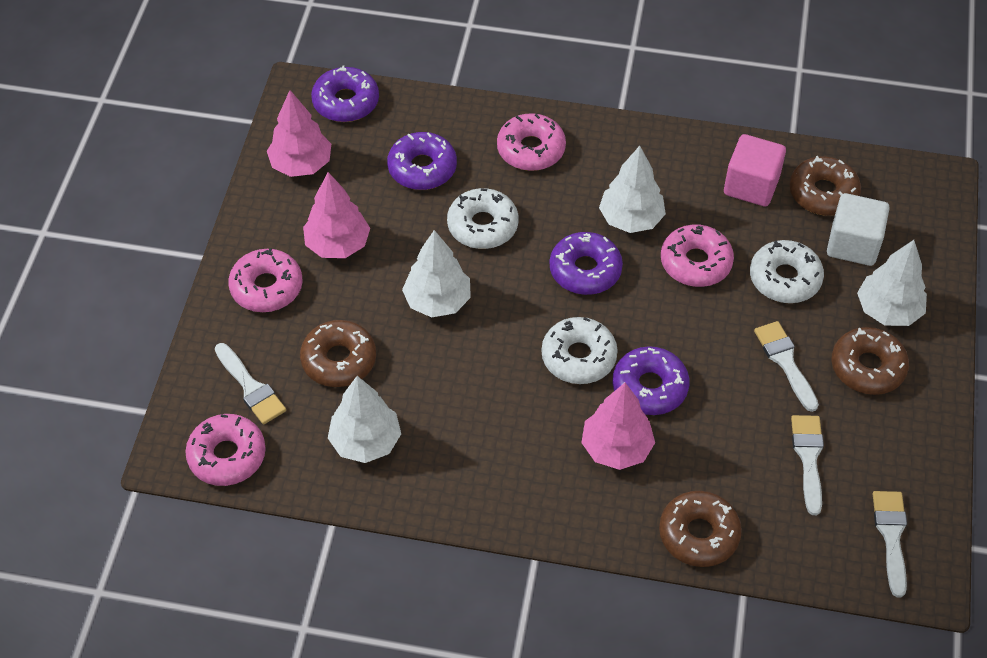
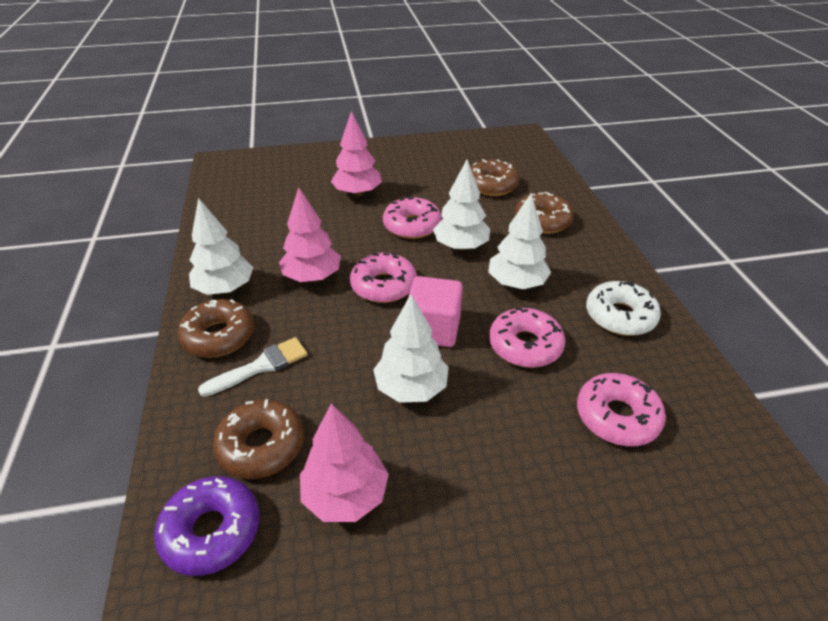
purple donut: 4 -> 1
white brush: 4 -> 1
white cube: 1 -> 0
white donut: 3 -> 1

